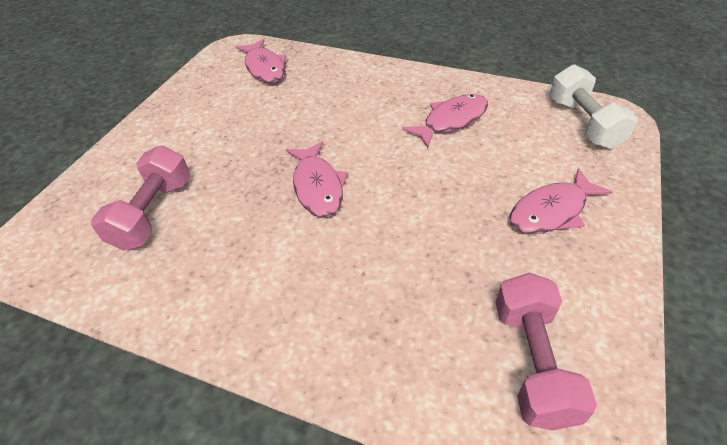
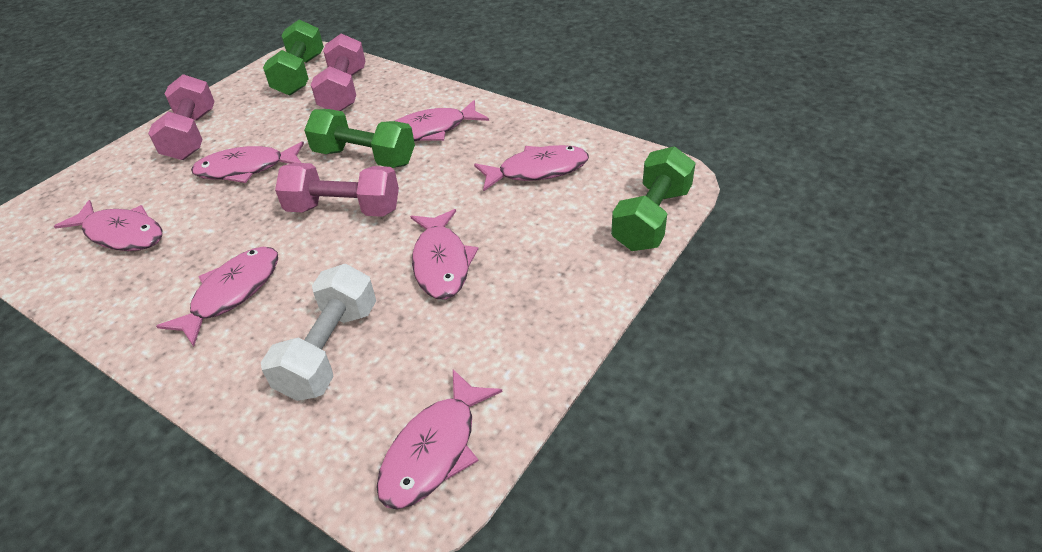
green dumbbell: 0 -> 3
pink dumbbell: 2 -> 3
pink fish: 4 -> 7

